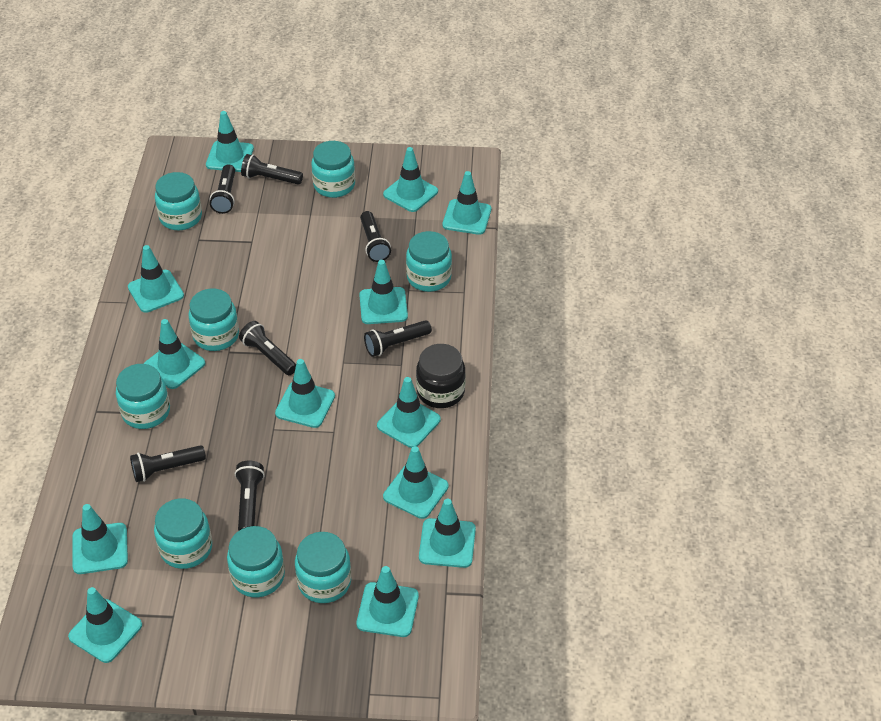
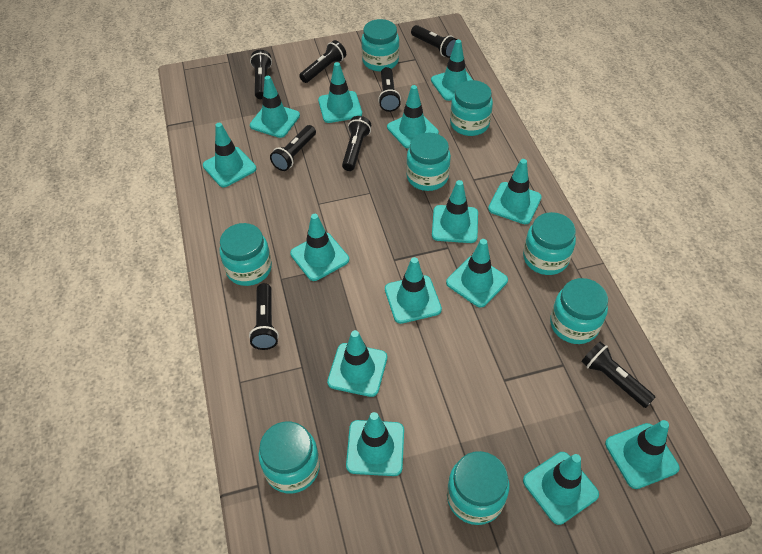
black flashlight: 7 -> 8
black jar: 1 -> 0
turquoise traffic cone: 13 -> 14

